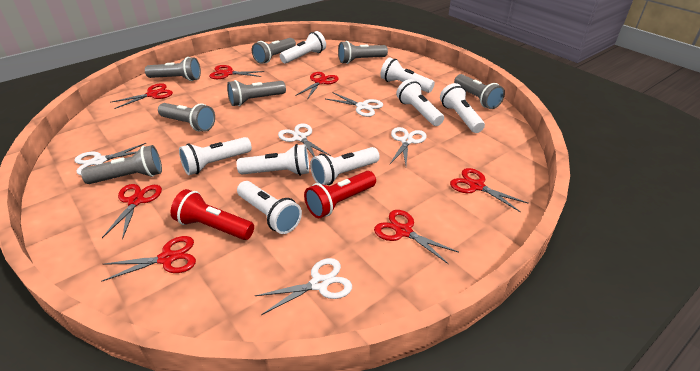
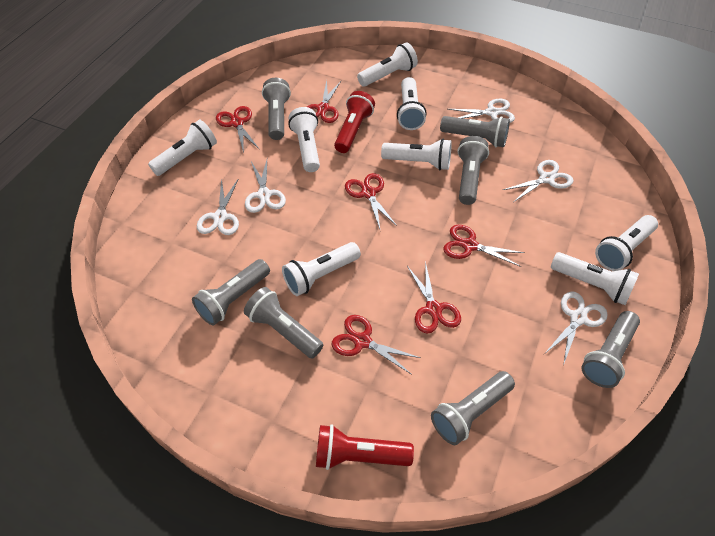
red scissors: 7 -> 6

